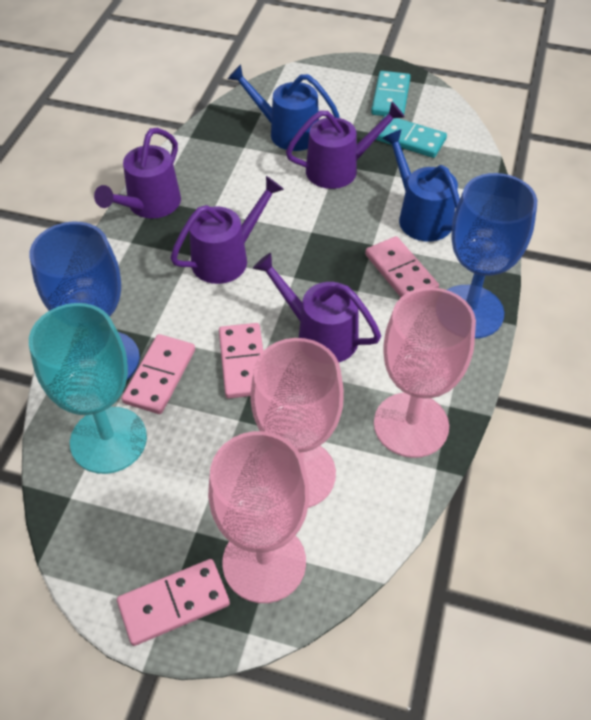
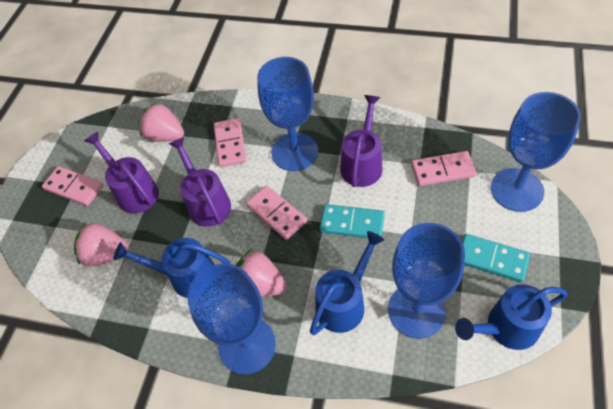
blue goblet: 2 -> 4
blue watering can: 2 -> 3
pink goblet: 3 -> 0
pink strawberry: 0 -> 3
purple watering can: 4 -> 3
turquoise goblet: 1 -> 0

